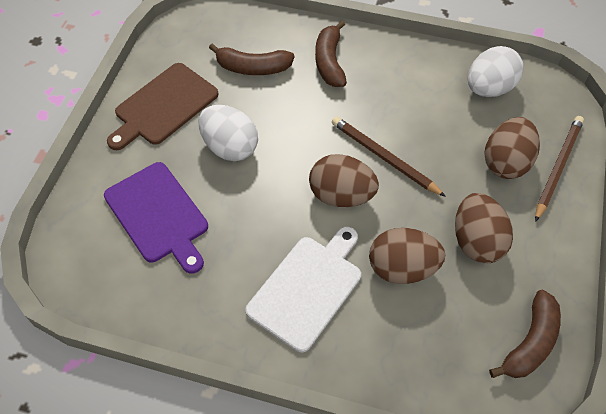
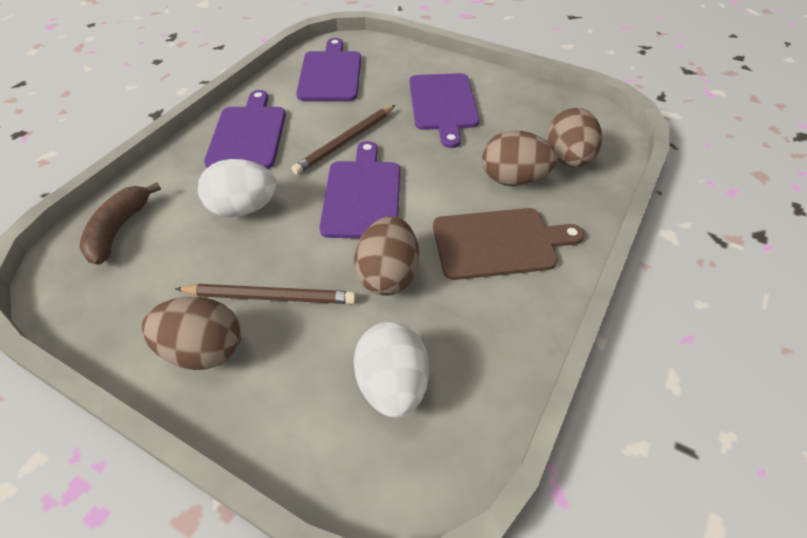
brown banana: 3 -> 1
purple cutting board: 1 -> 4
white cutting board: 1 -> 0

